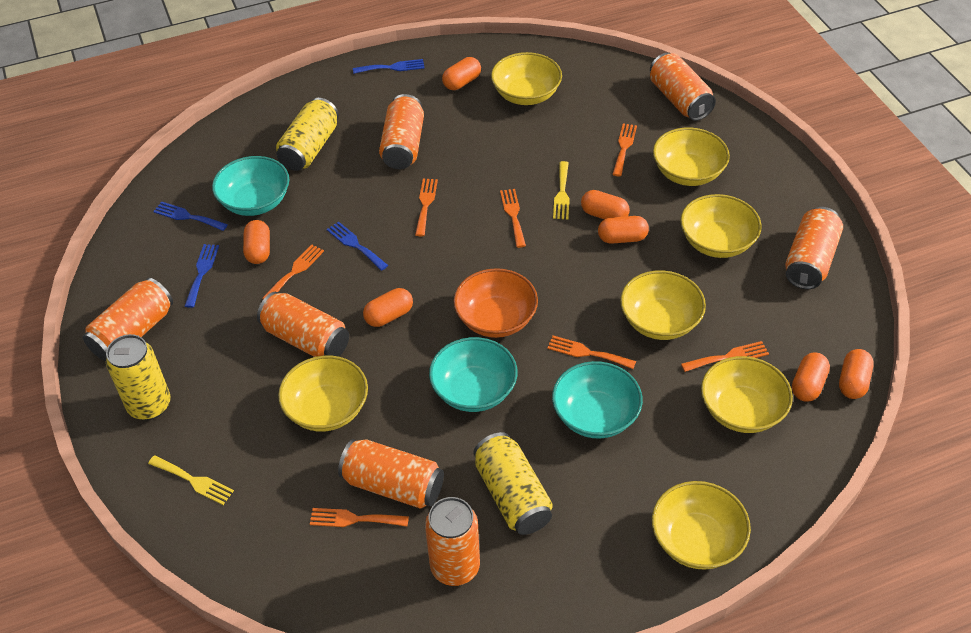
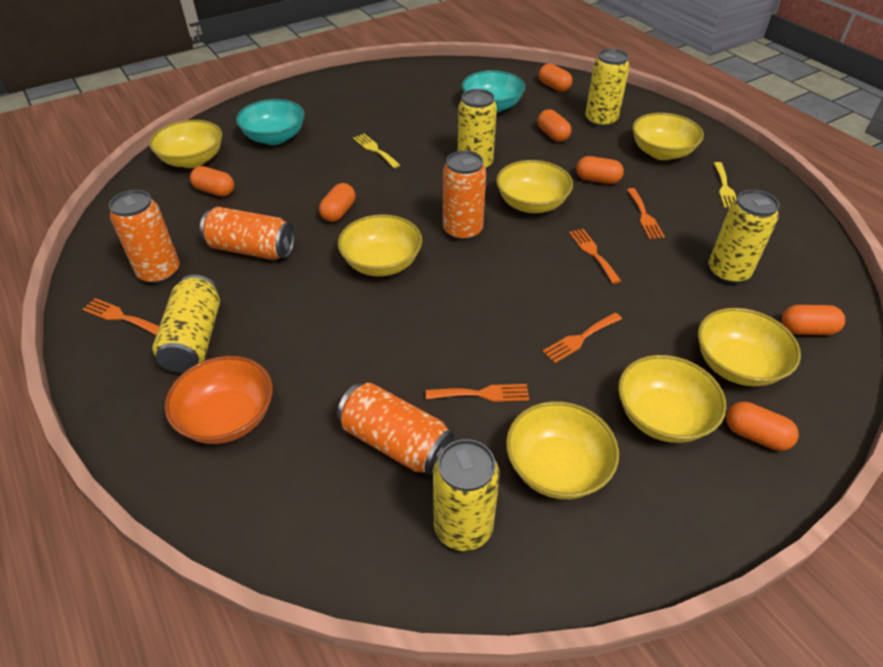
blue fork: 4 -> 0
orange can: 7 -> 4
orange fork: 7 -> 5
turquoise bowl: 3 -> 2
yellow can: 3 -> 5

